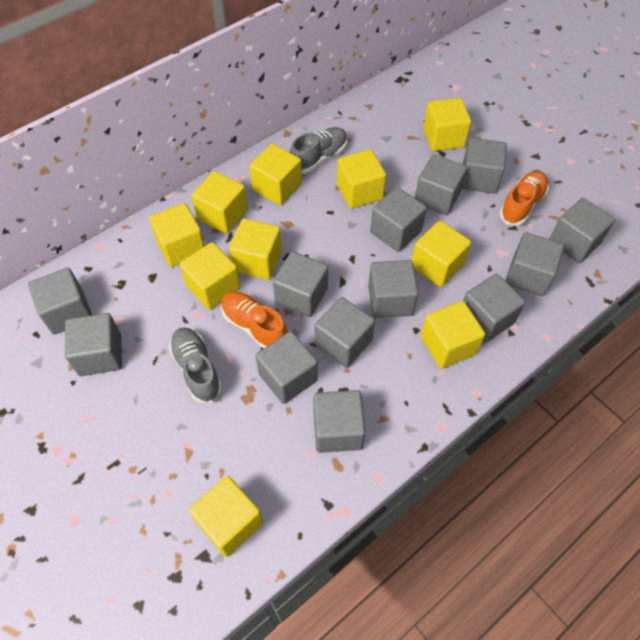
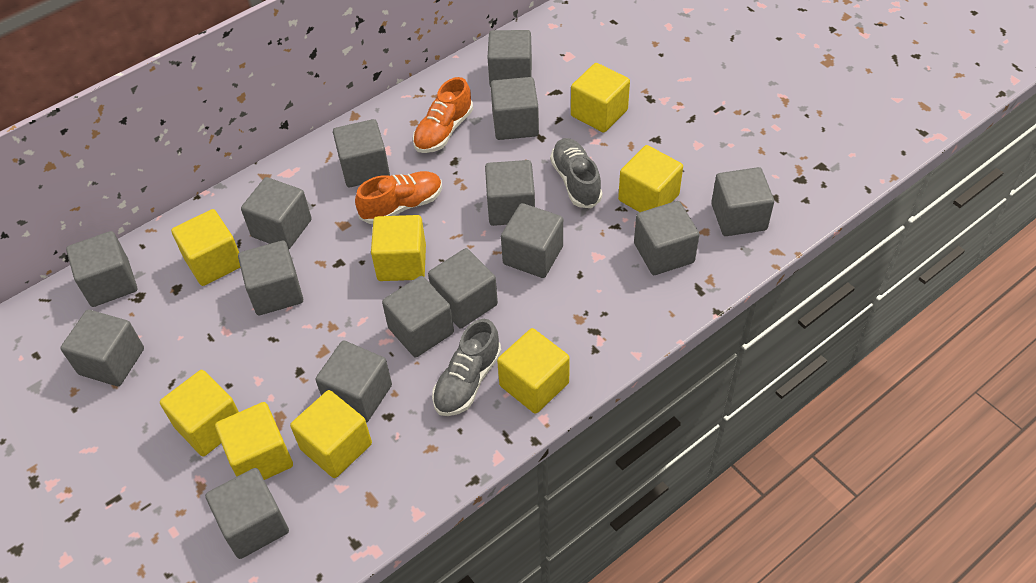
grey cube: 13 -> 15
yellow cube: 10 -> 8

